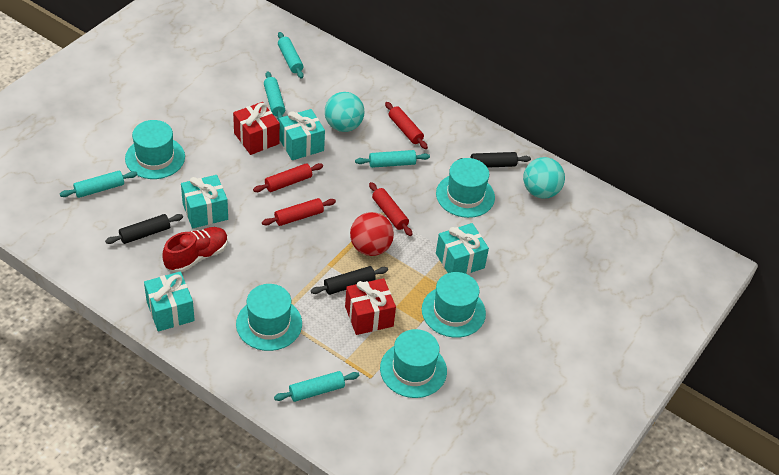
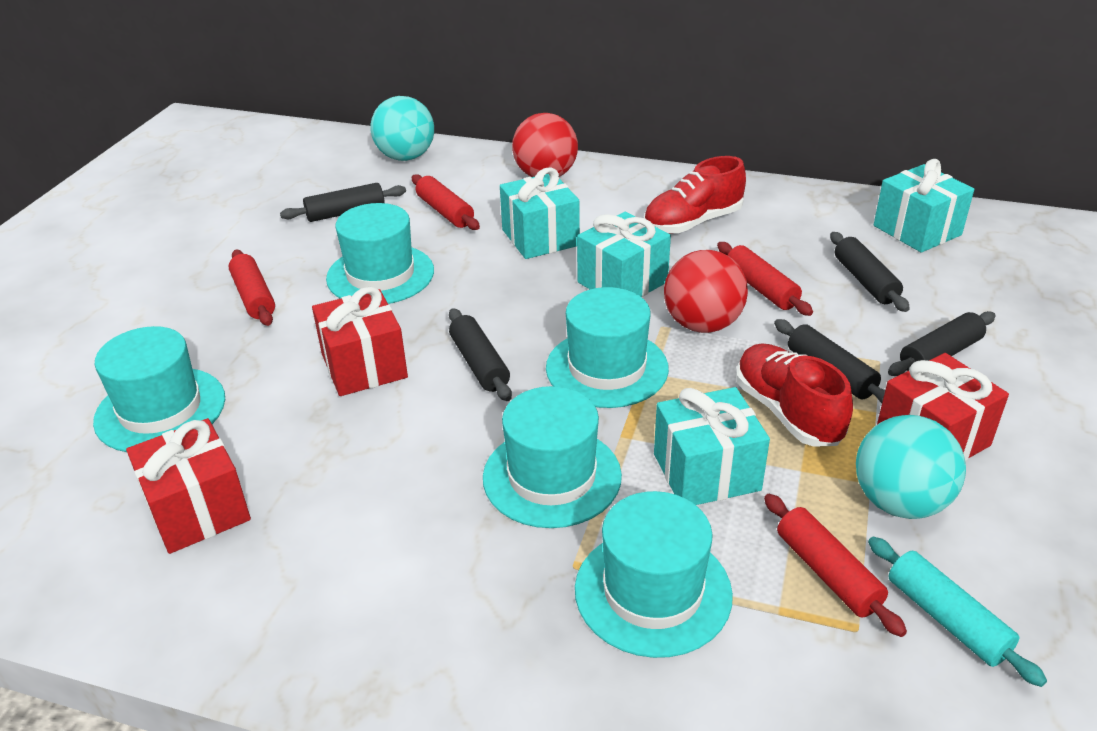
black rolling pin: 3 -> 5
red ball: 1 -> 2
red gift: 2 -> 3
red shoe: 1 -> 2
turquoise rolling pin: 5 -> 1

